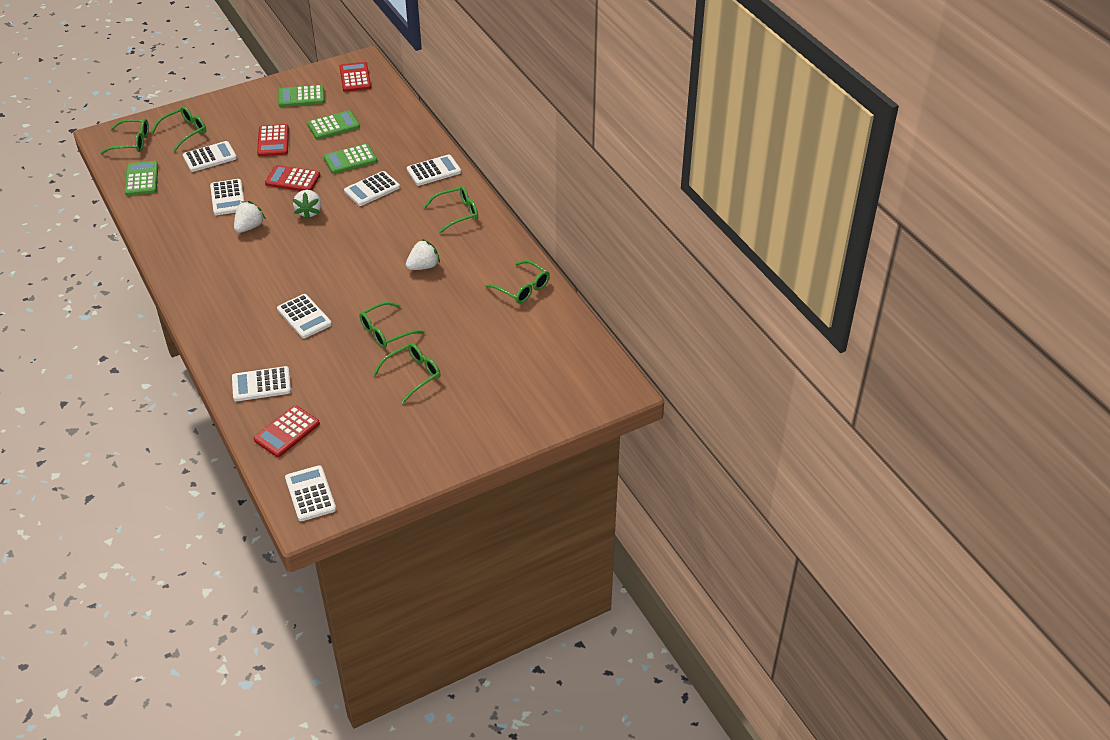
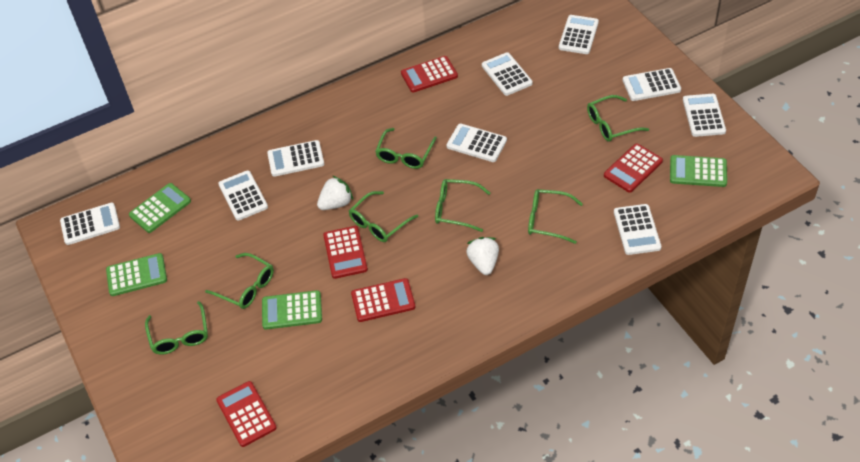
green glasses: 6 -> 7
red calculator: 4 -> 5
white calculator: 7 -> 9
white strawberry: 3 -> 2

